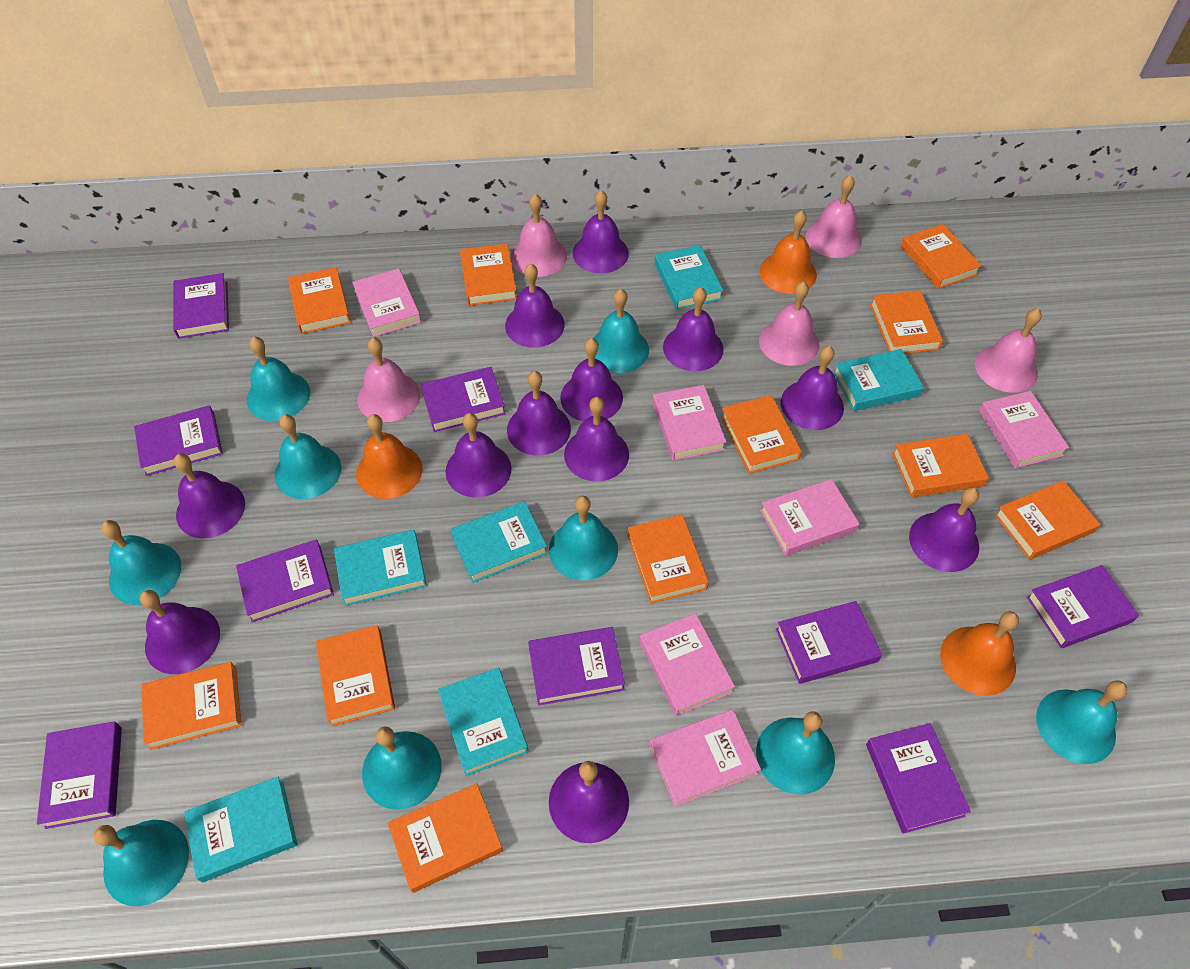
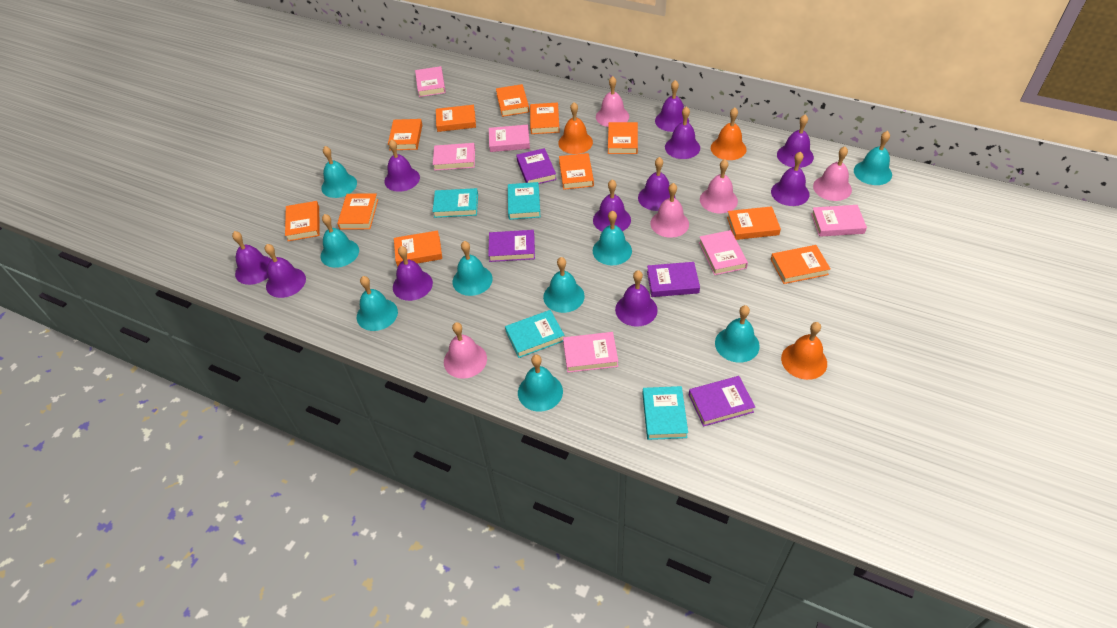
purple bell: 12 -> 11
purple book: 9 -> 4
turquoise book: 6 -> 4

